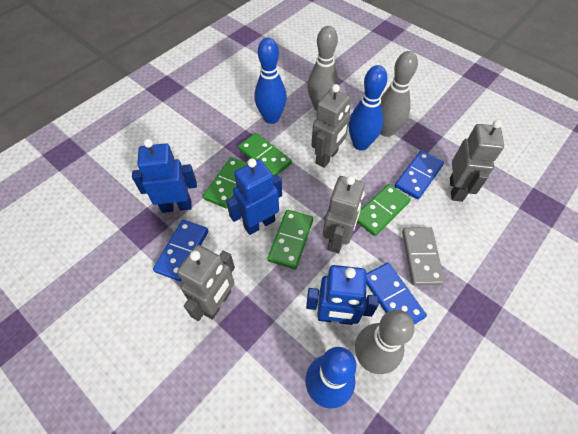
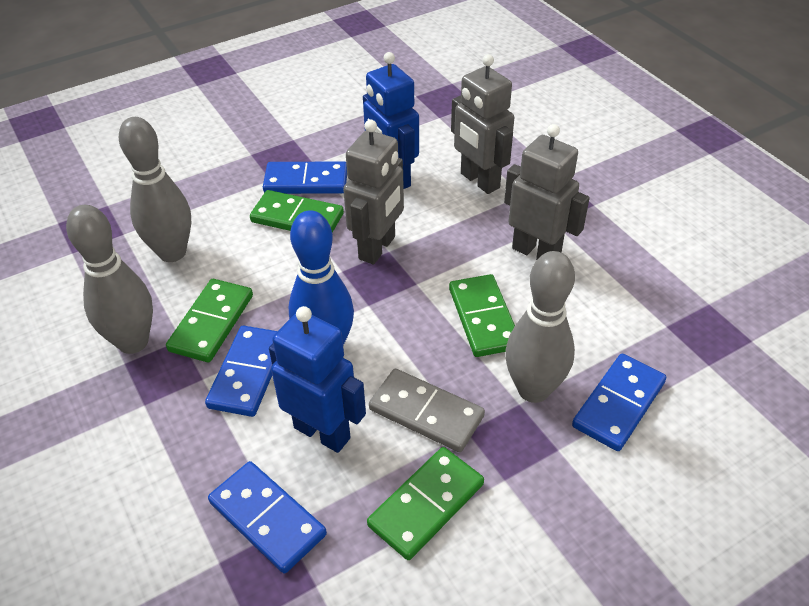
blue bowling pin: 3 -> 1
blue domino: 3 -> 4
blue robot: 3 -> 2
grey robot: 4 -> 3

